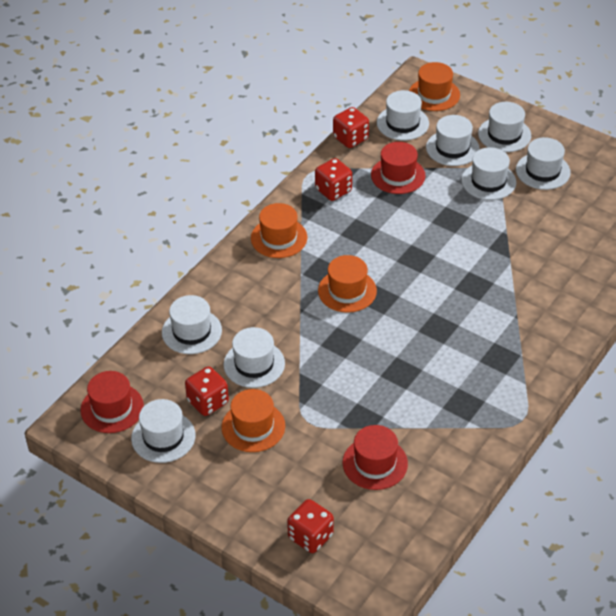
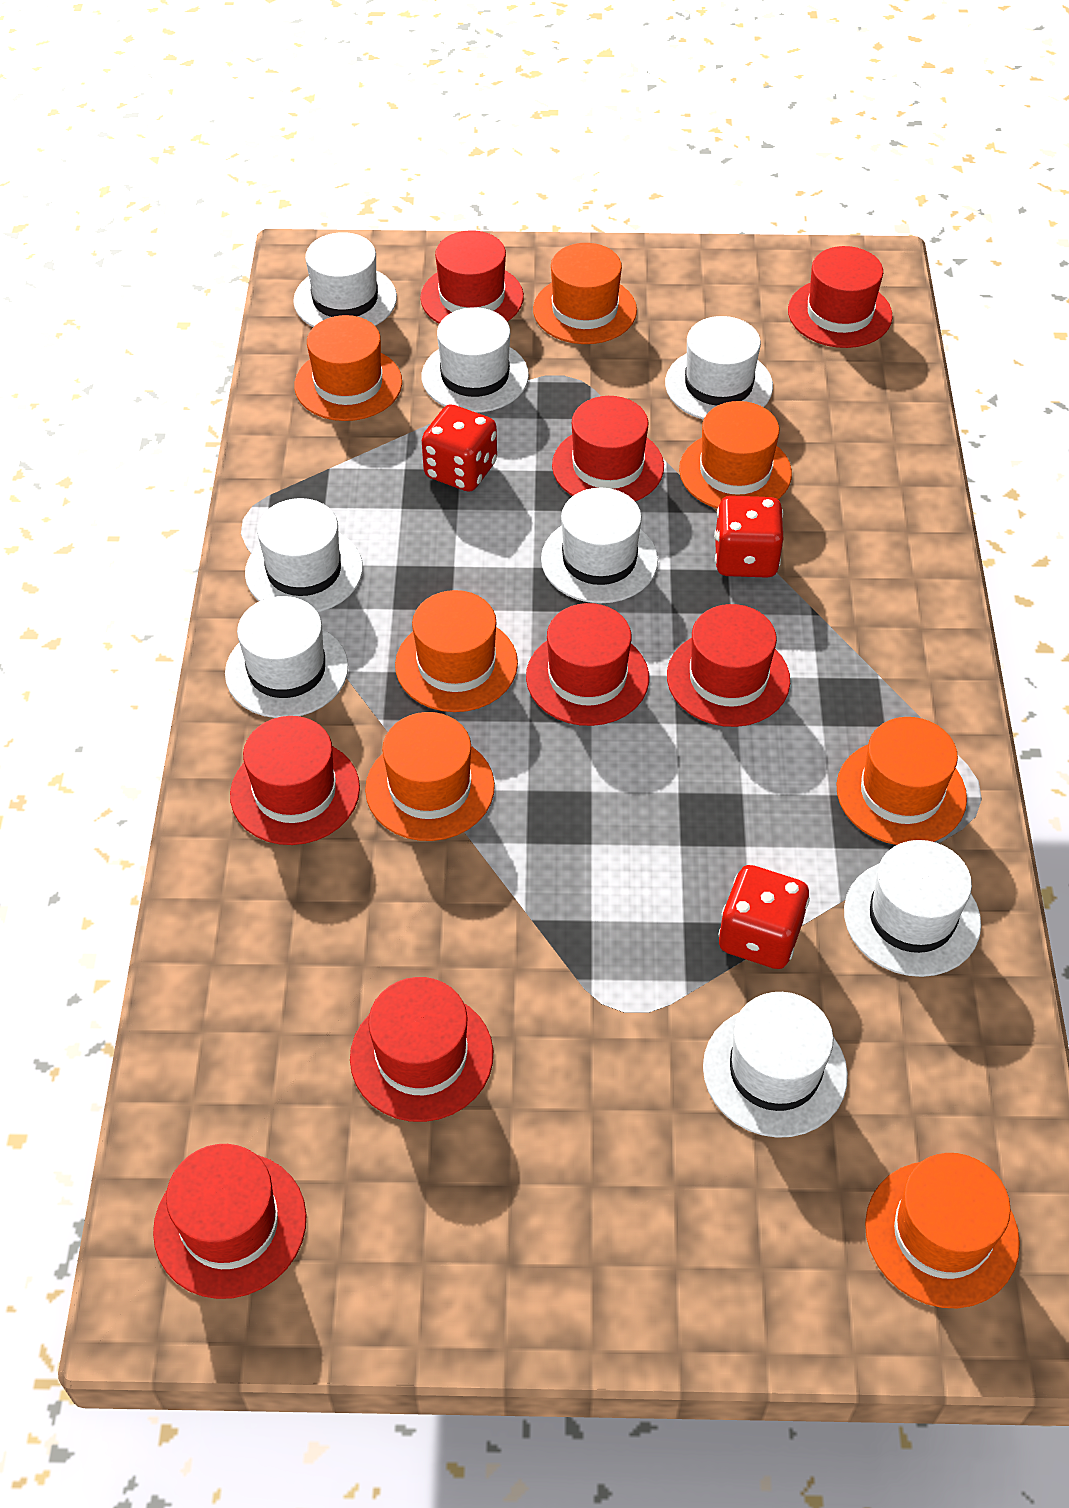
orange hat: 4 -> 7
red dice: 4 -> 3
red hat: 3 -> 8

